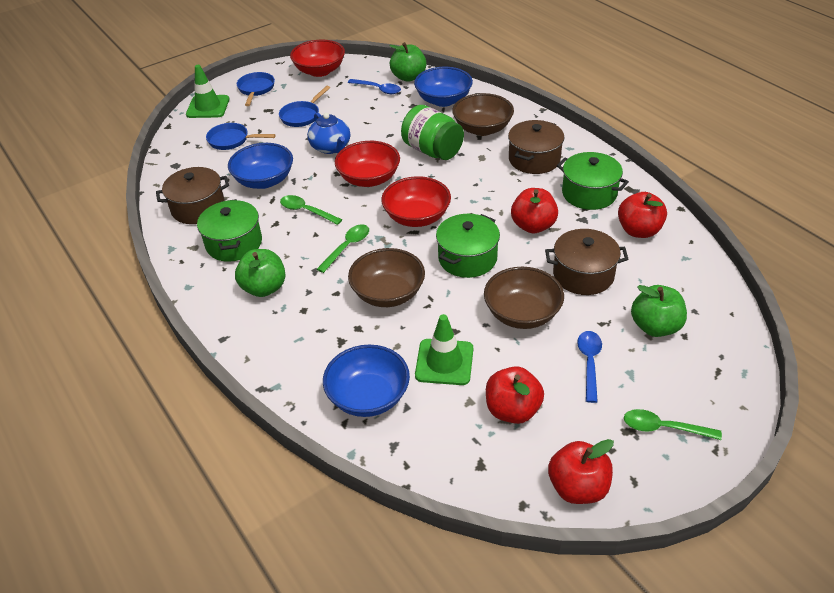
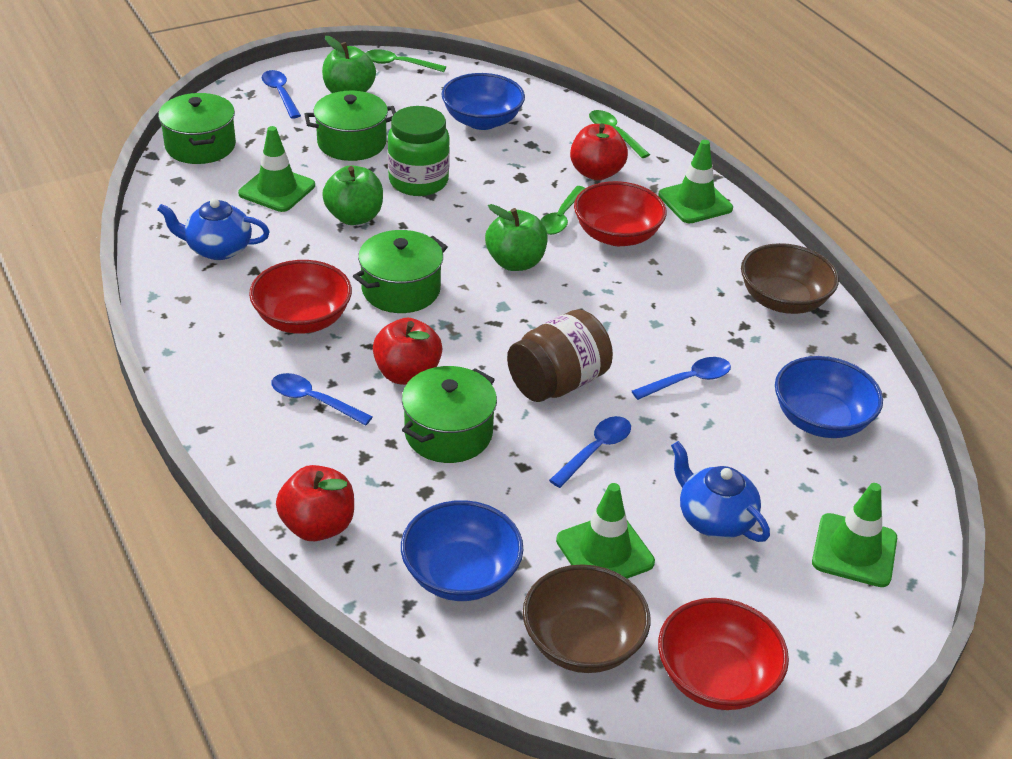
blue pan: 3 -> 0
blue spoon: 2 -> 4
blue teapot: 1 -> 2
brown bowl: 3 -> 2
brown jar: 0 -> 1
brown pot: 3 -> 0
green pot: 3 -> 4
green traffic cone: 2 -> 4
red apple: 4 -> 3

